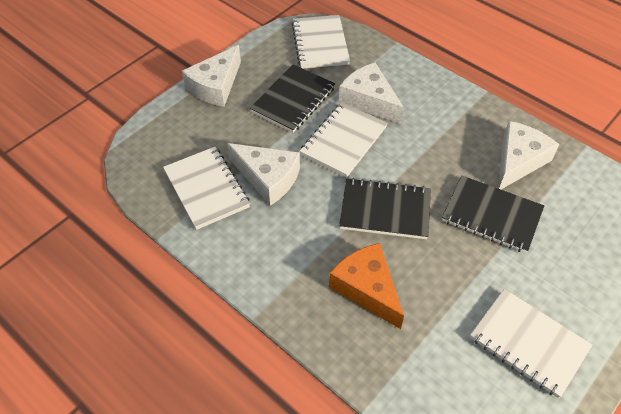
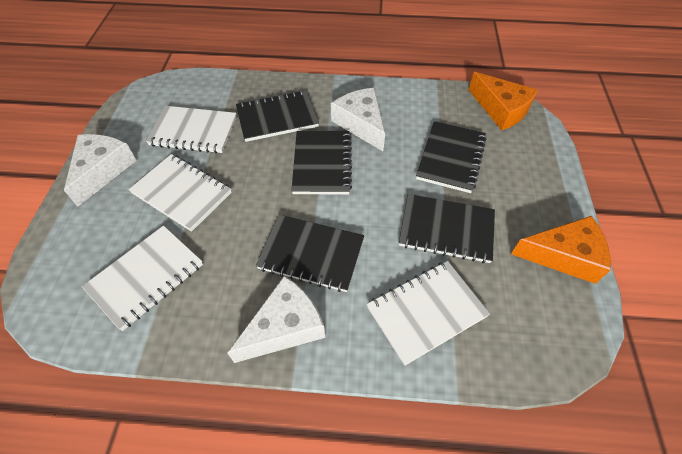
black notebook: 3 -> 5
orange cheese: 1 -> 2
white cheese: 4 -> 3

